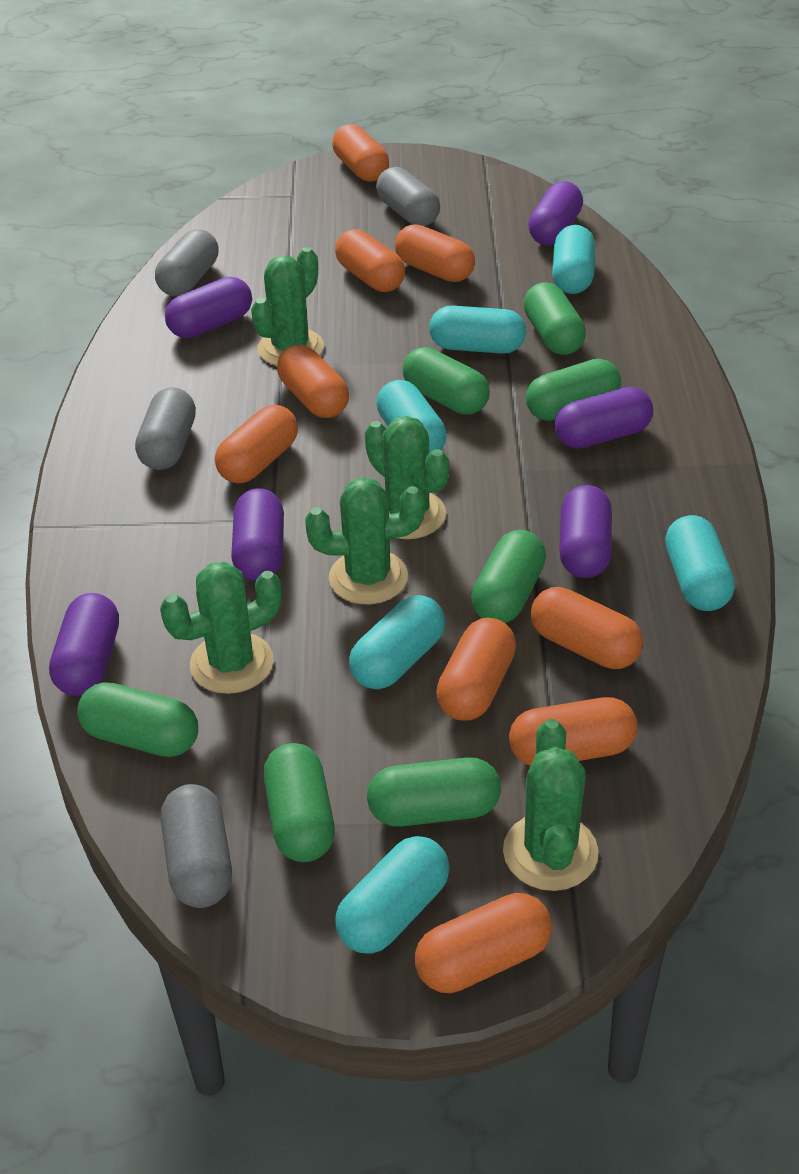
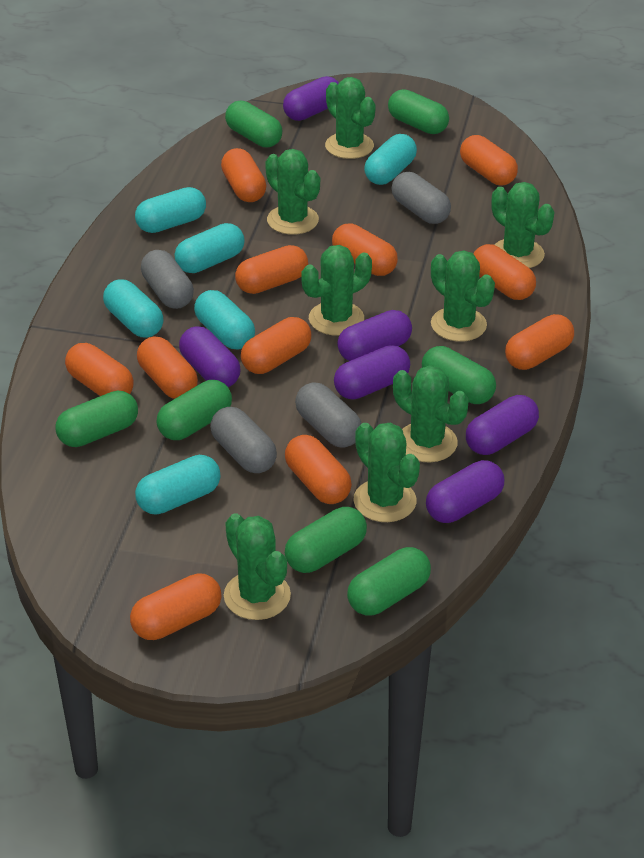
green cactus: 5 -> 8
orange capsule: 9 -> 11

